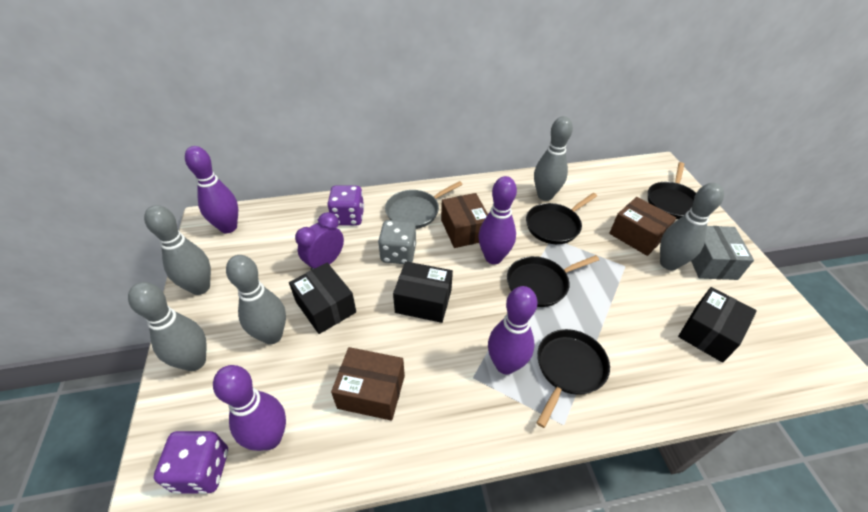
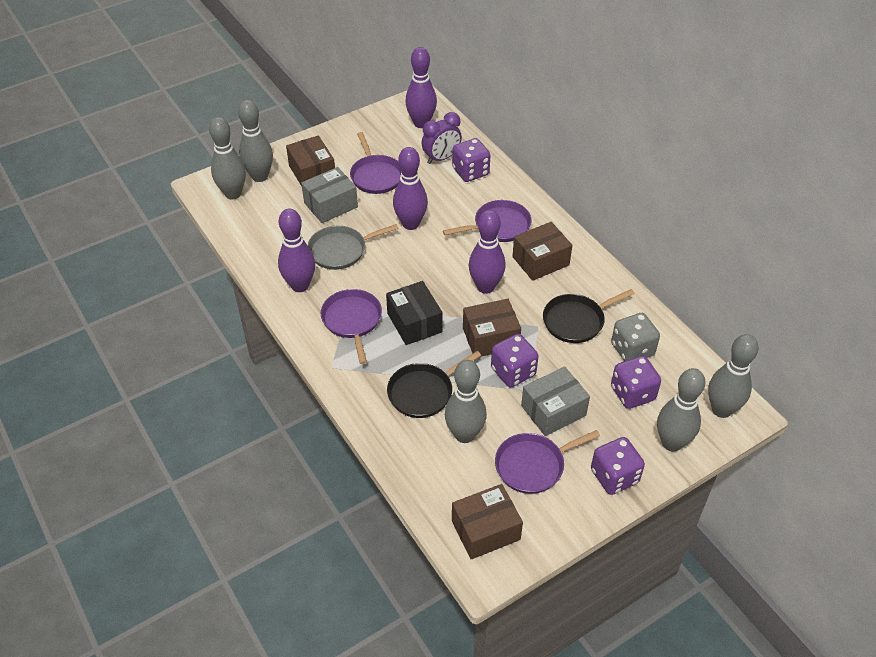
black box: 3 -> 1
black pan: 4 -> 2
brown box: 3 -> 4
grey box: 1 -> 2
purple dice: 2 -> 4
purple pan: 0 -> 4

